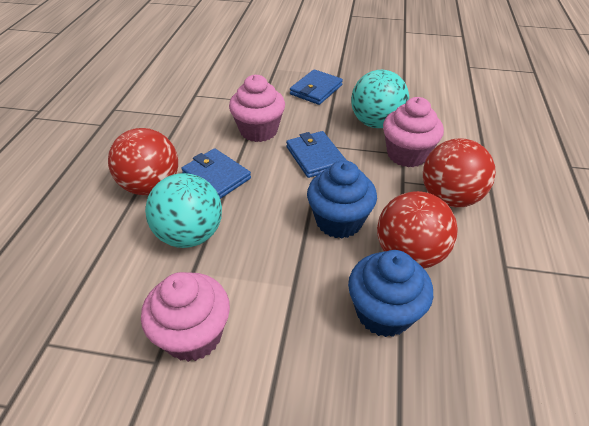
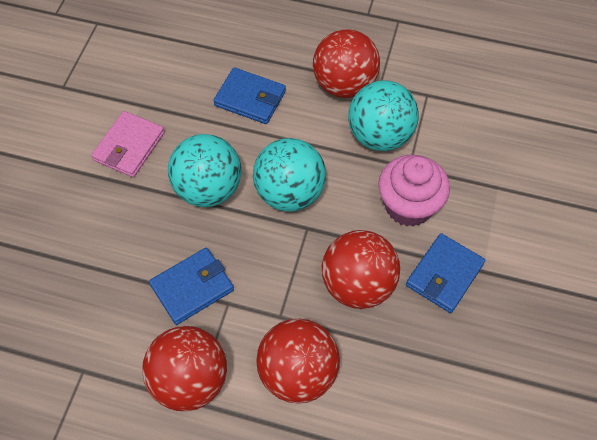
blue cupcake: 2 -> 0
pink cupcake: 3 -> 1
pink wallet: 0 -> 1
red ball: 3 -> 4
turquoise ball: 2 -> 3

